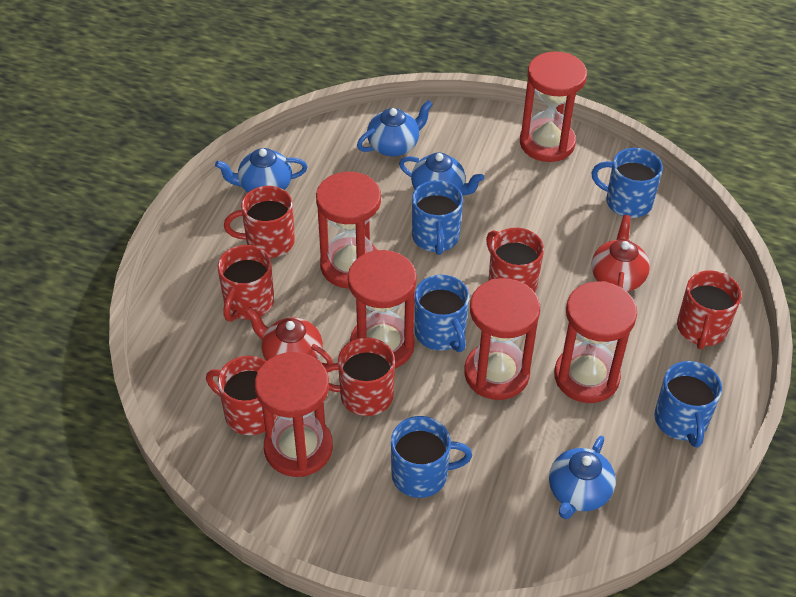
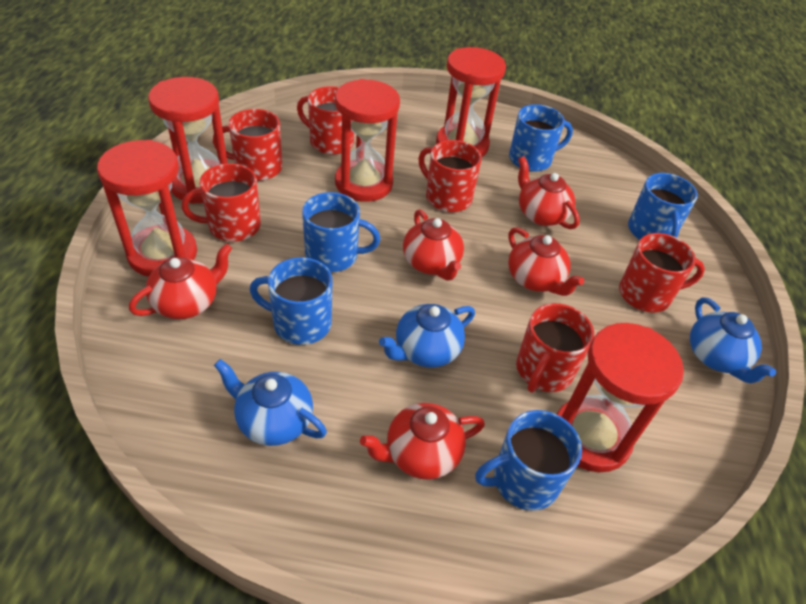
blue teapot: 4 -> 3
red hourglass: 6 -> 5
red teapot: 2 -> 5

